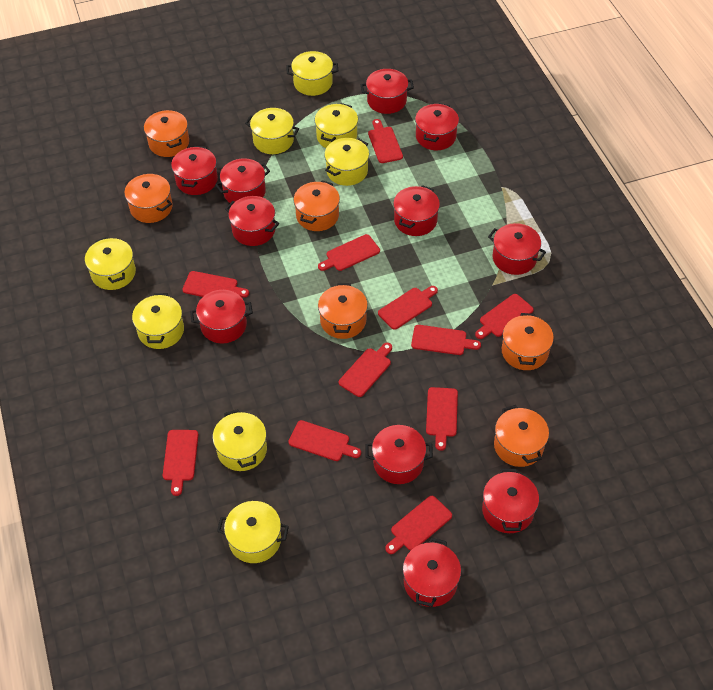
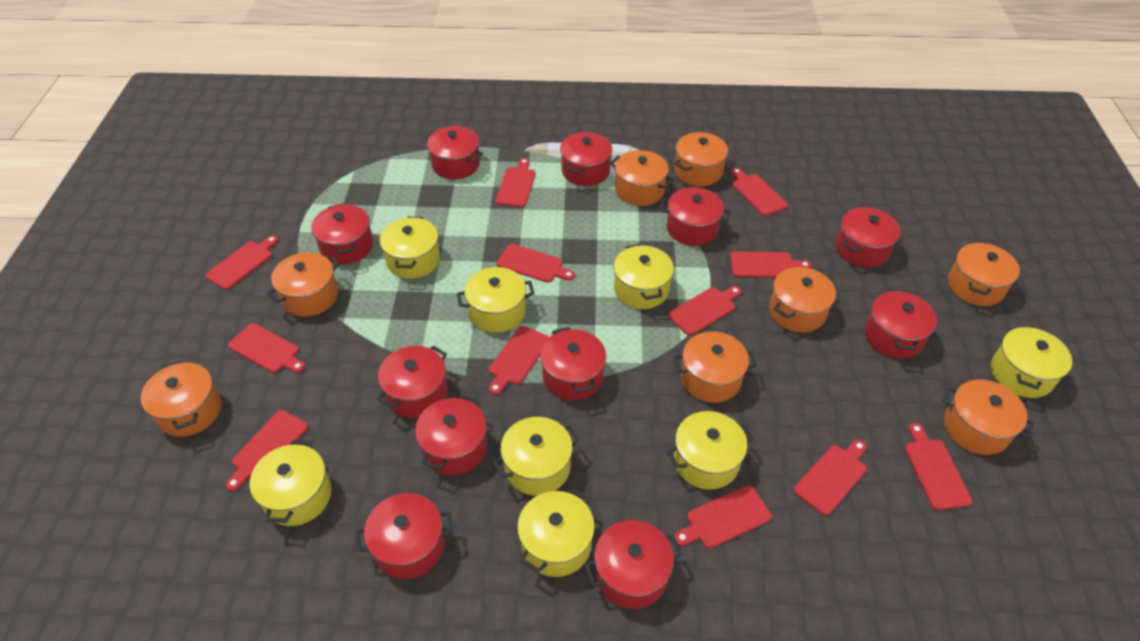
orange pot: 6 -> 8
red cutting board: 11 -> 12

